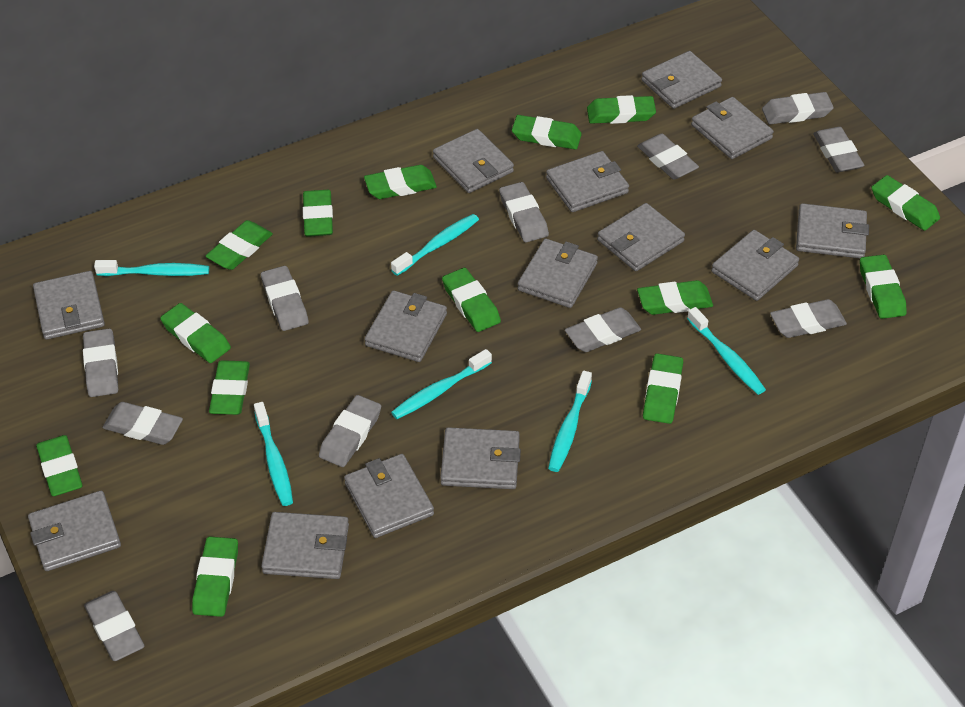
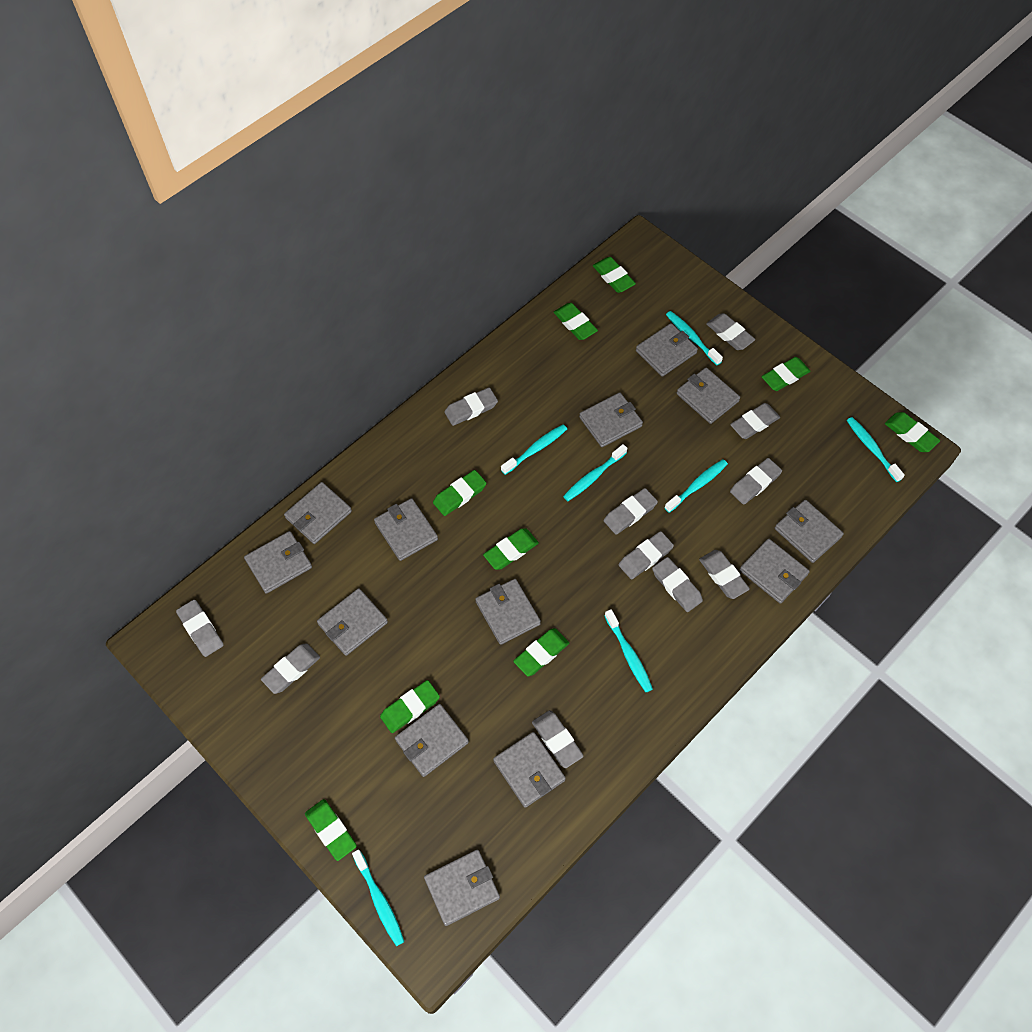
green eraser: 14 -> 9
grey wallet: 14 -> 13
turquoise toothbrush: 6 -> 7

